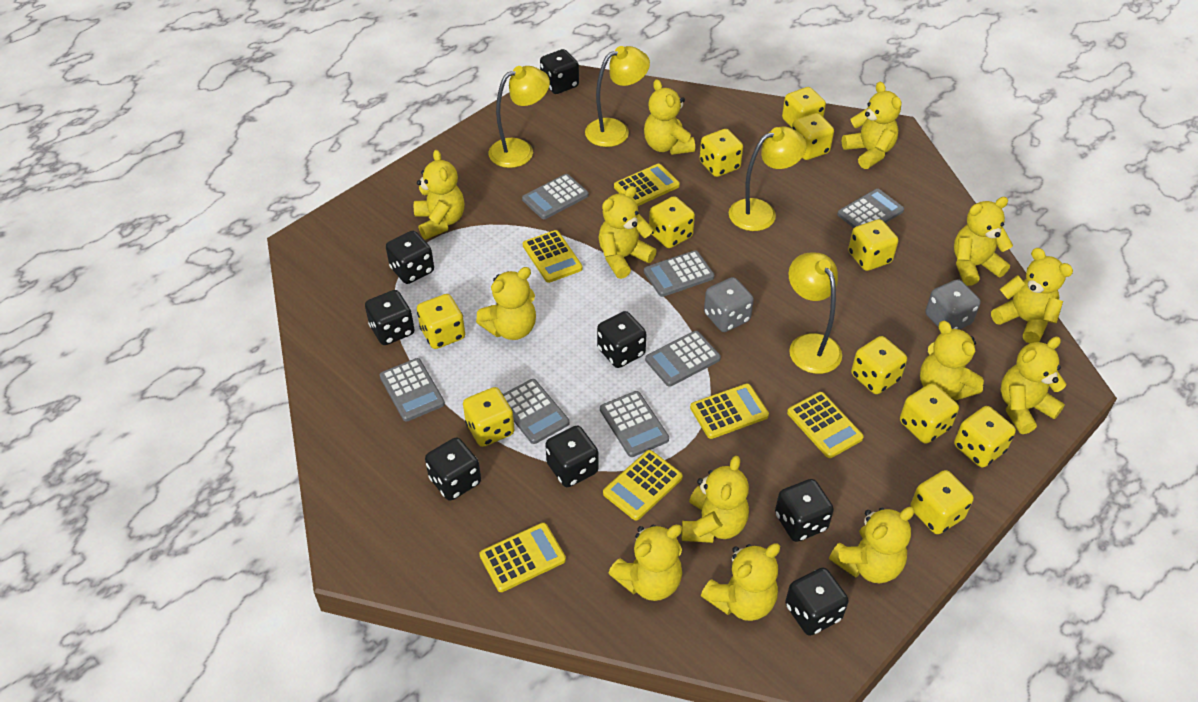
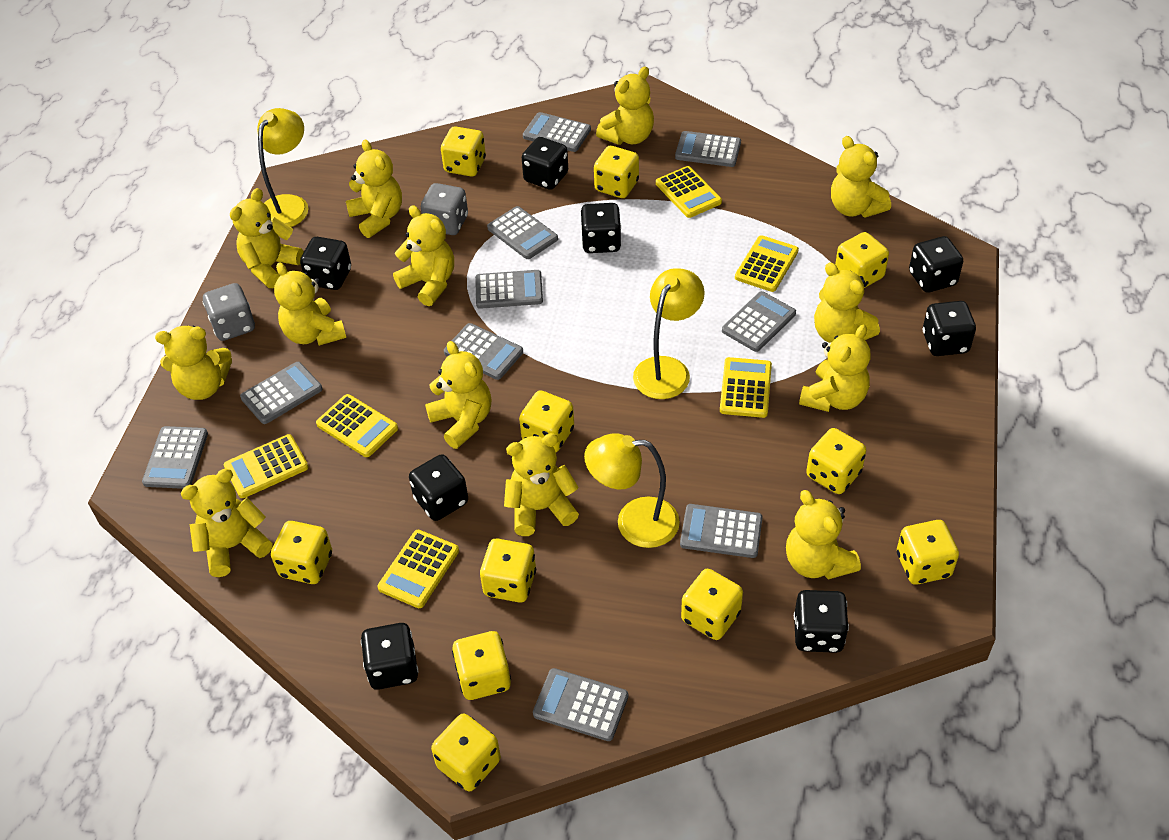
grey calculator: 7 -> 10
yellow lamp: 4 -> 3

